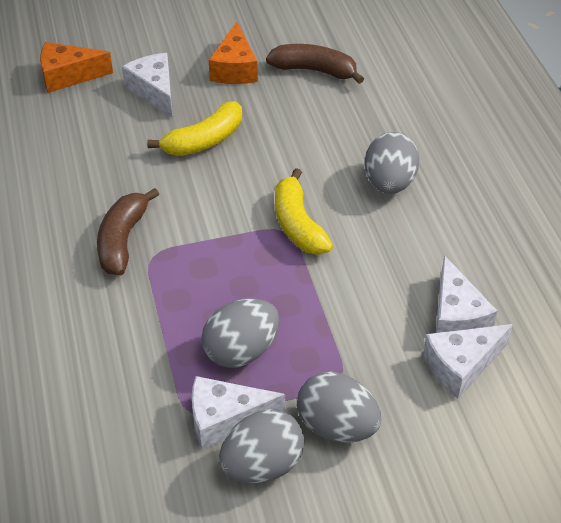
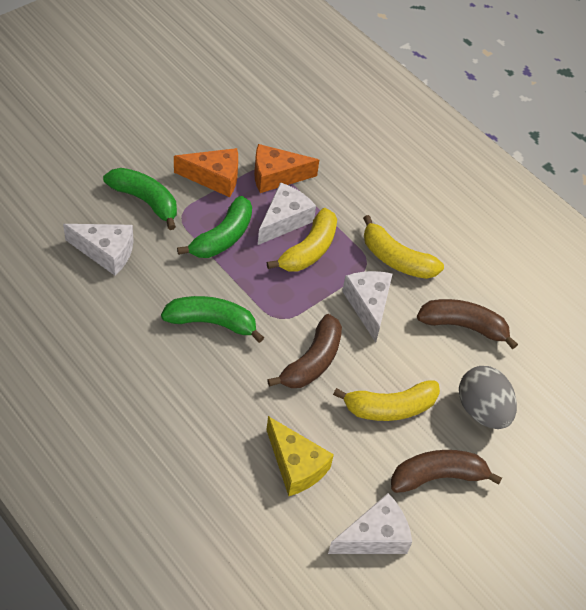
brown banana: 2 -> 3
green banana: 0 -> 3
grey egg: 4 -> 1
yellow banana: 2 -> 3
yellow cheese: 0 -> 1

